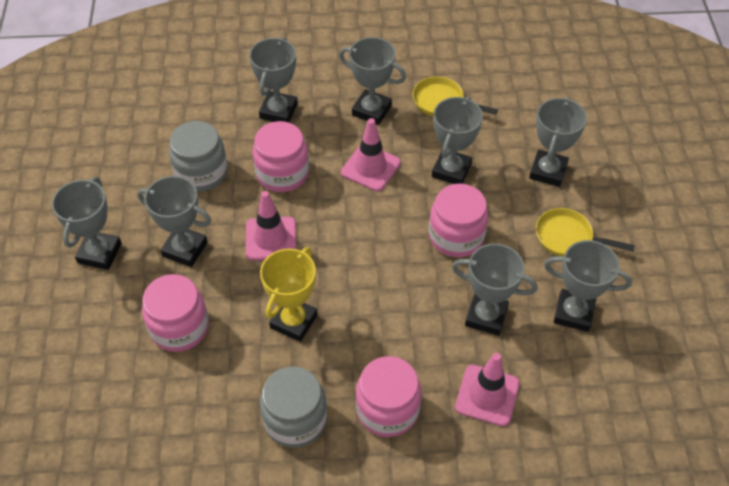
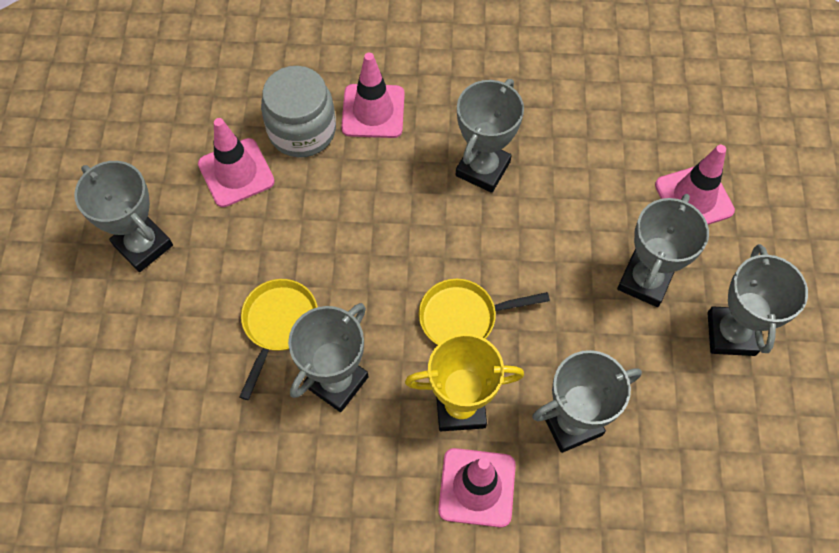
grey jar: 2 -> 1
grey trophy: 8 -> 6
pink jar: 4 -> 0
pink traffic cone: 3 -> 4

